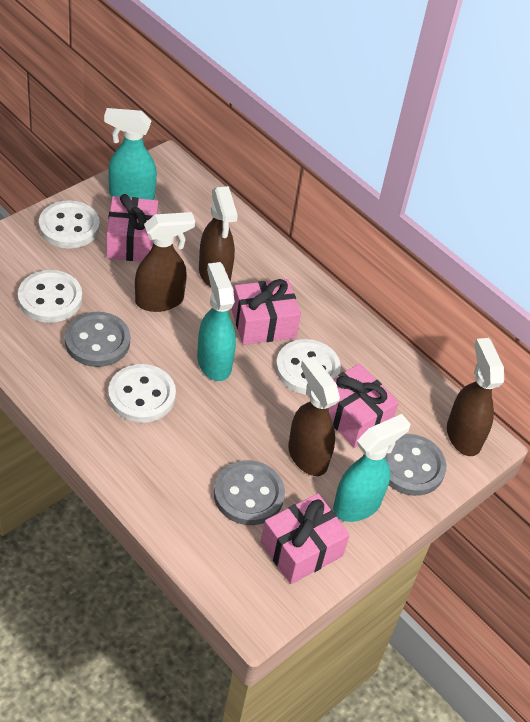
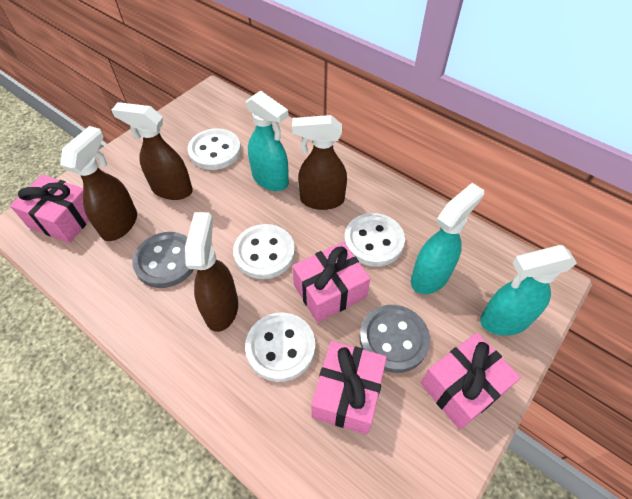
grey button: 3 -> 2

